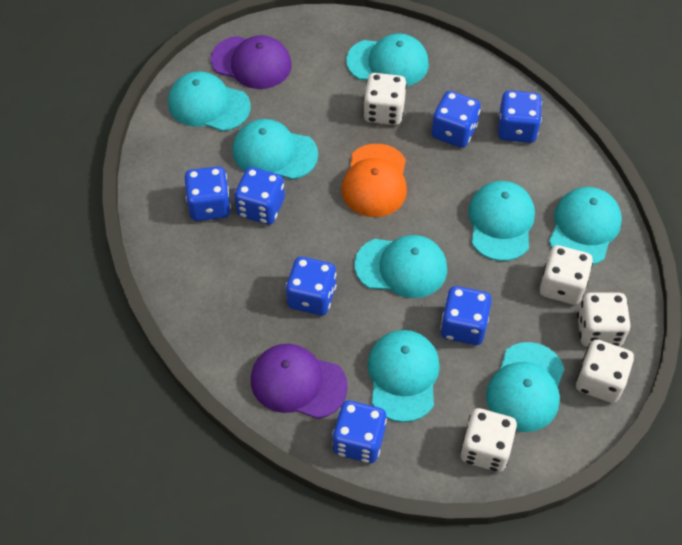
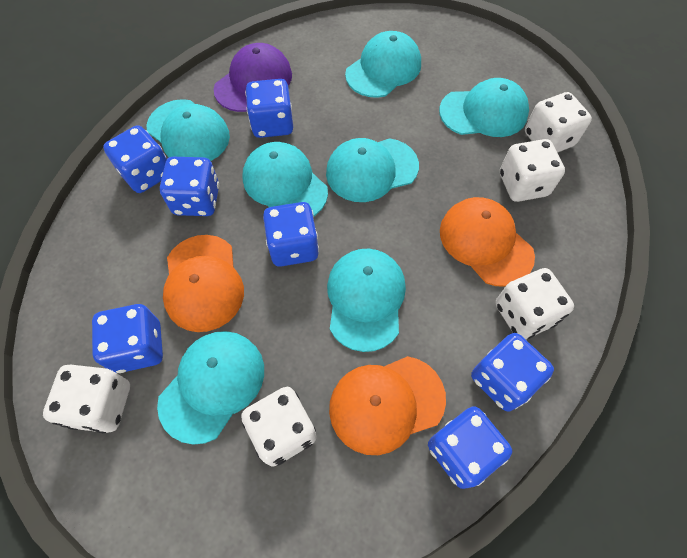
orange cap: 1 -> 3
purple cap: 2 -> 1
turquoise cap: 8 -> 7

